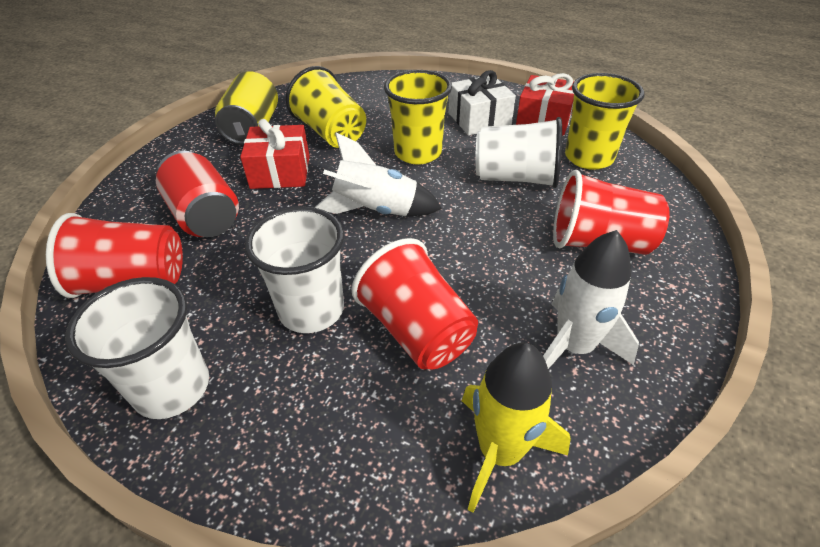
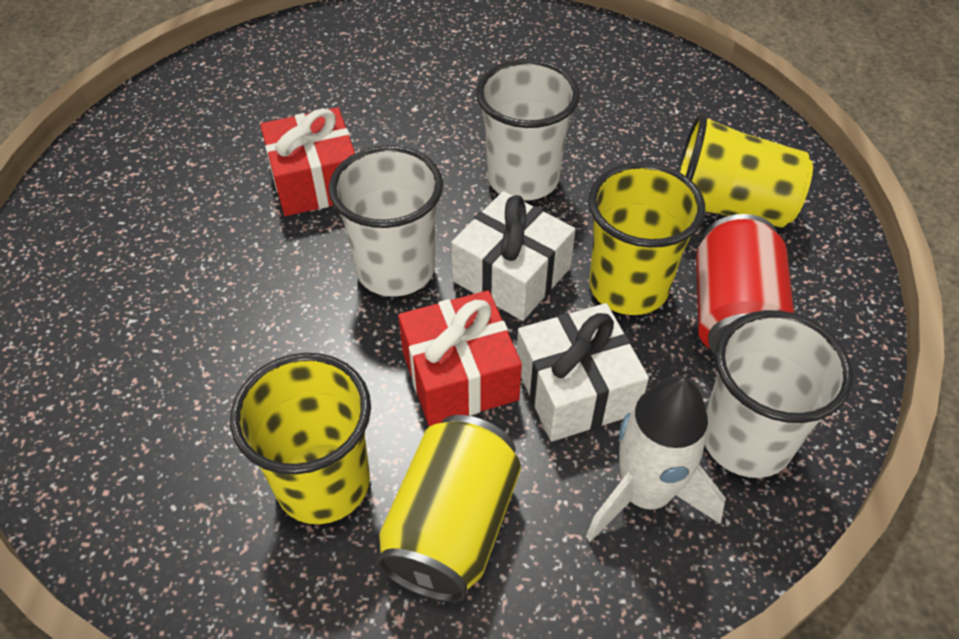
red cup: 3 -> 0
white gift: 1 -> 2
white rocket: 2 -> 1
yellow rocket: 1 -> 0

